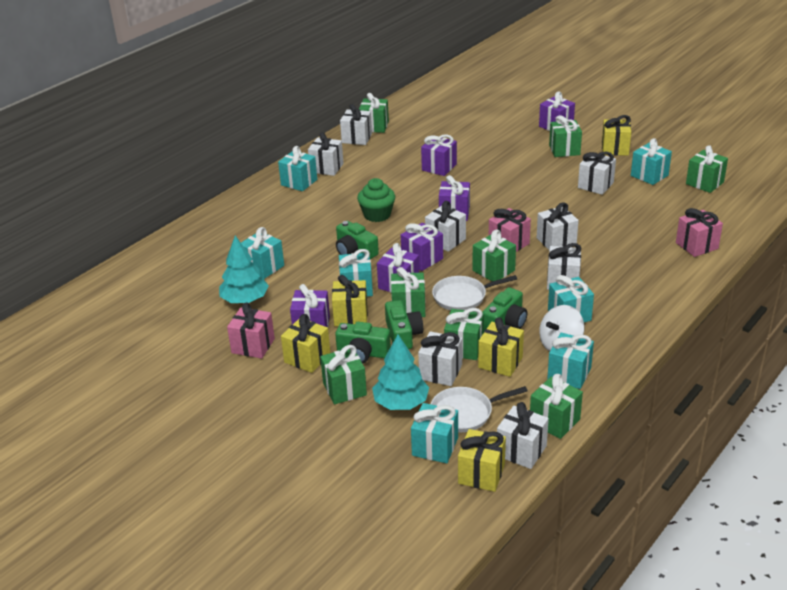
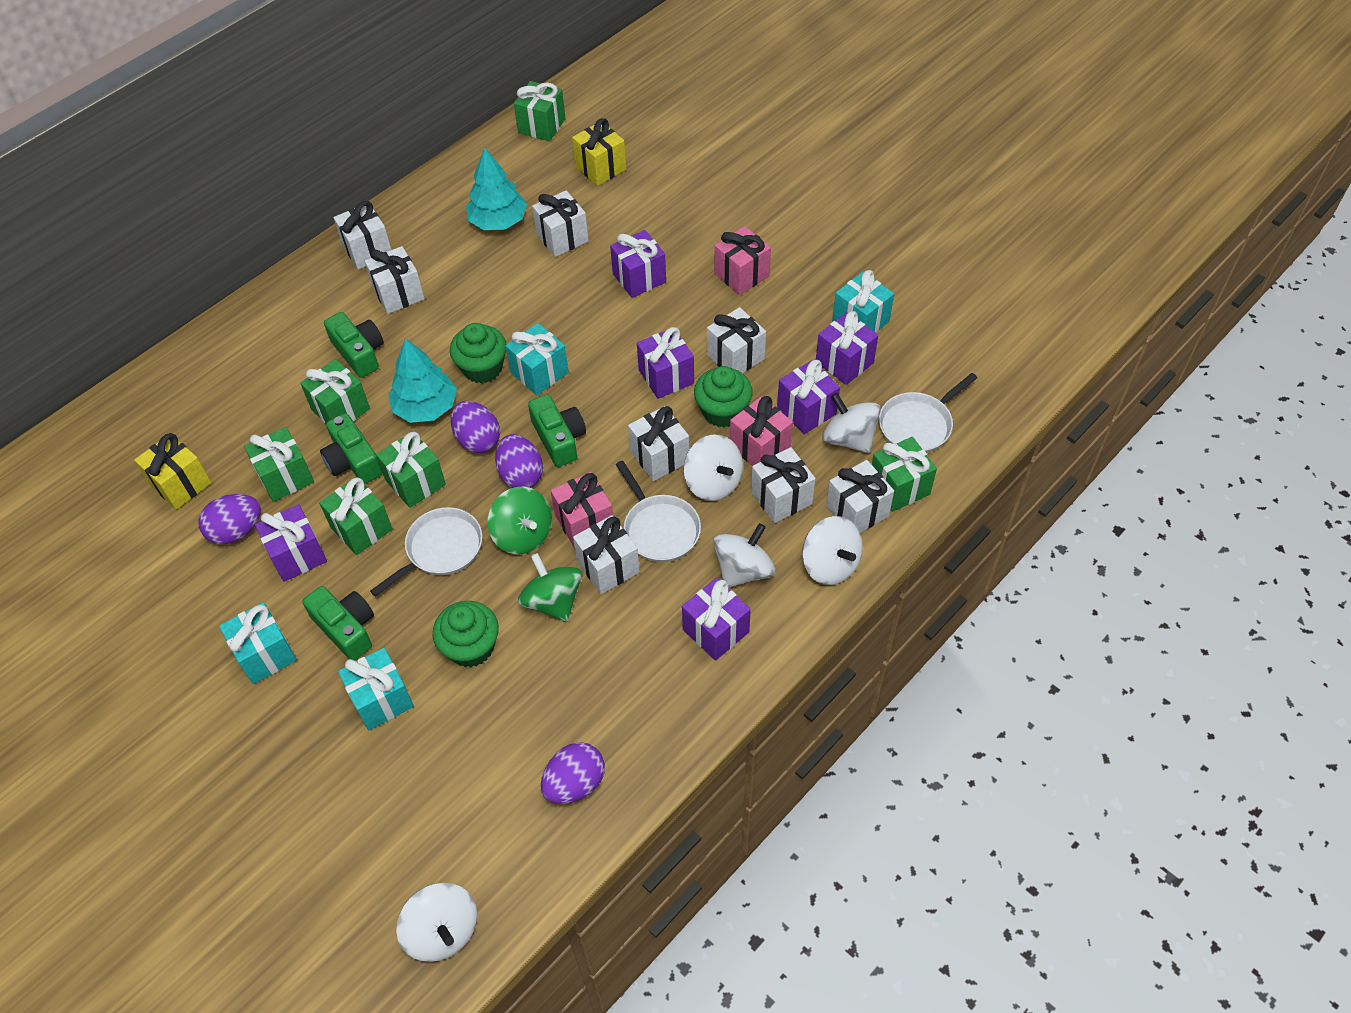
green cupcake: 1 -> 3
green gift: 8 -> 6
green spinning top: 0 -> 2
purple egg: 0 -> 4
turquoise gift: 7 -> 4
white pan: 2 -> 3
white spinning top: 1 -> 5
yellow gift: 5 -> 2

